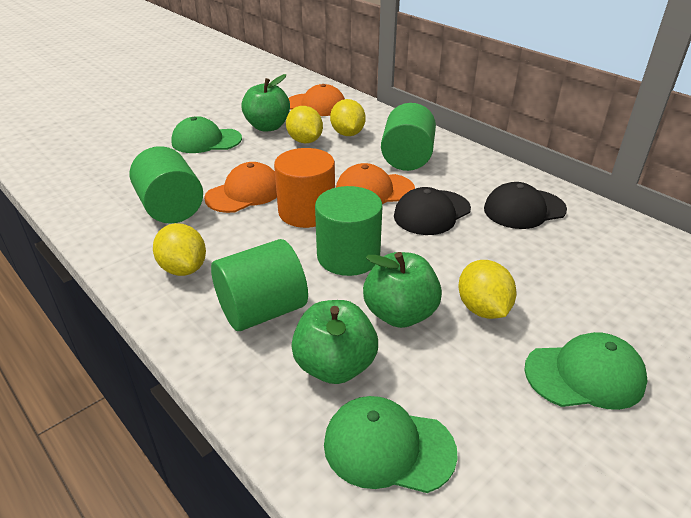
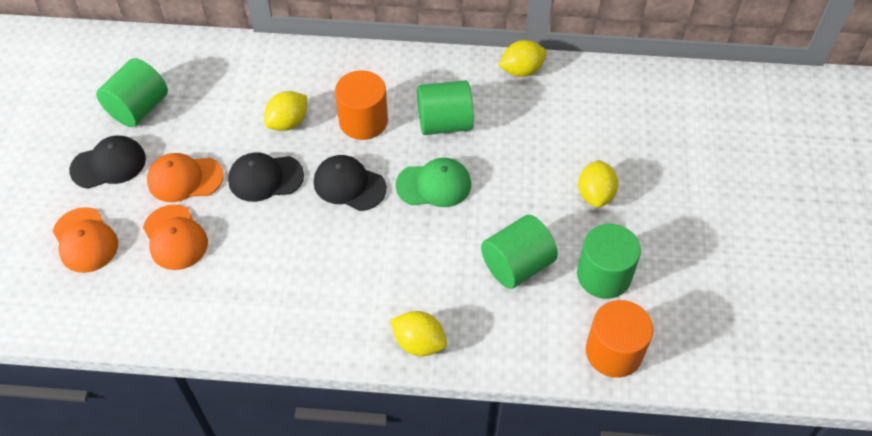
black cap: 2 -> 3
green apple: 3 -> 0
green cap: 3 -> 1
orange cylinder: 1 -> 2

